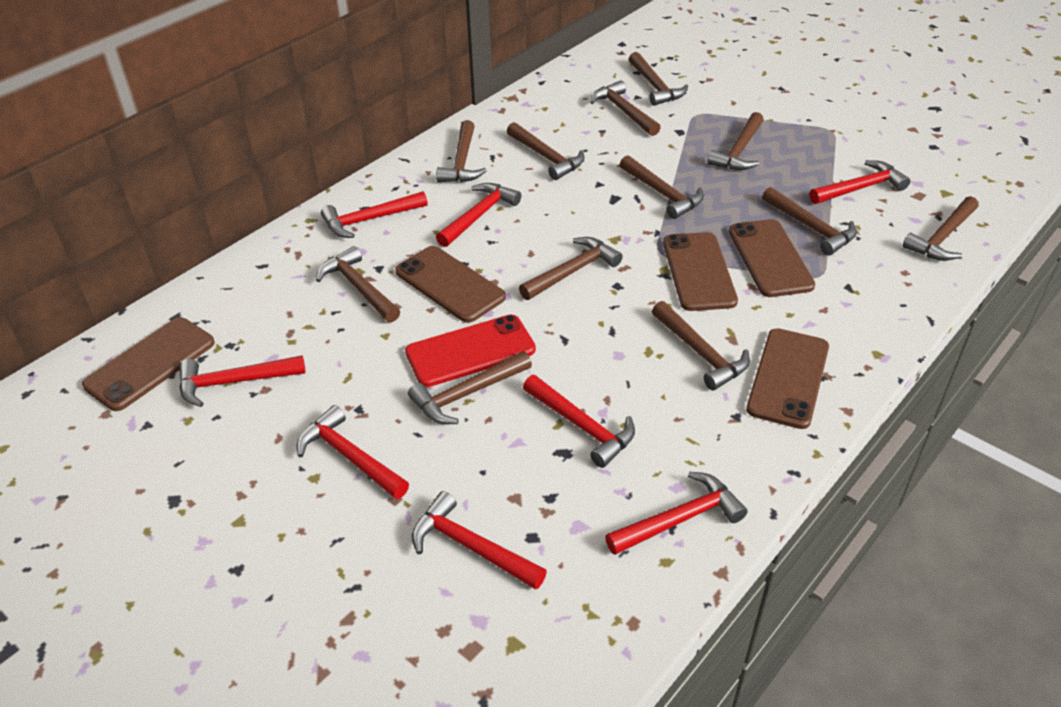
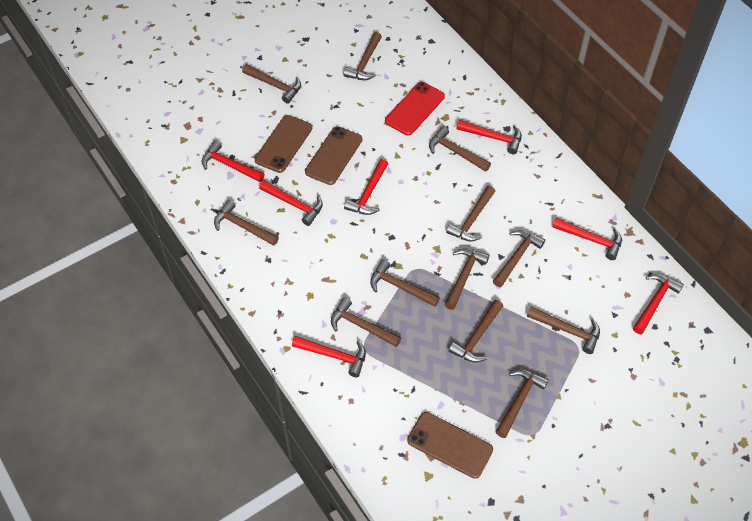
brown phone: 5 -> 3
red hammer: 8 -> 7

